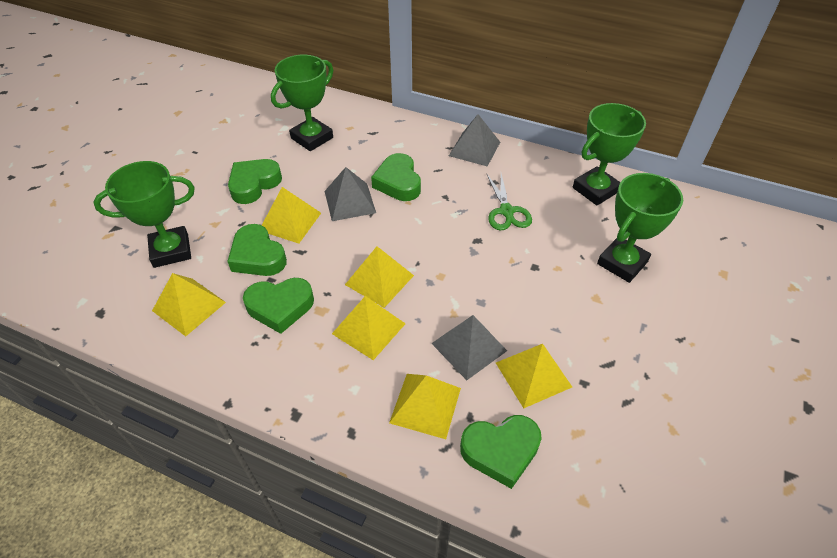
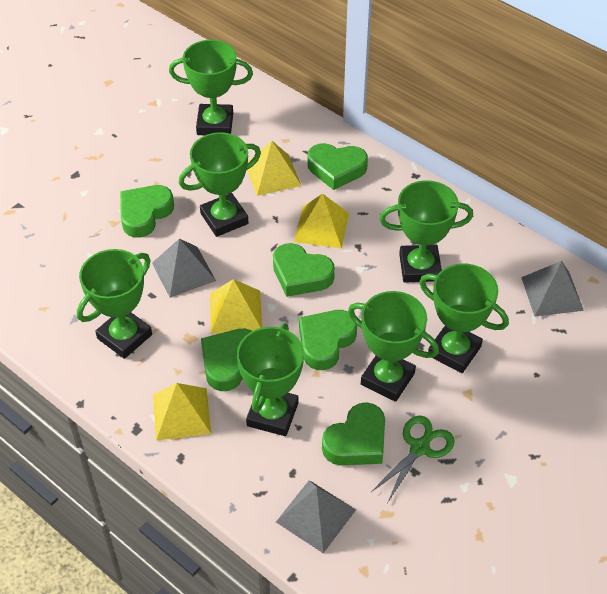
green heart: 5 -> 6
green trophy: 4 -> 7
yellow pyramid: 6 -> 4

